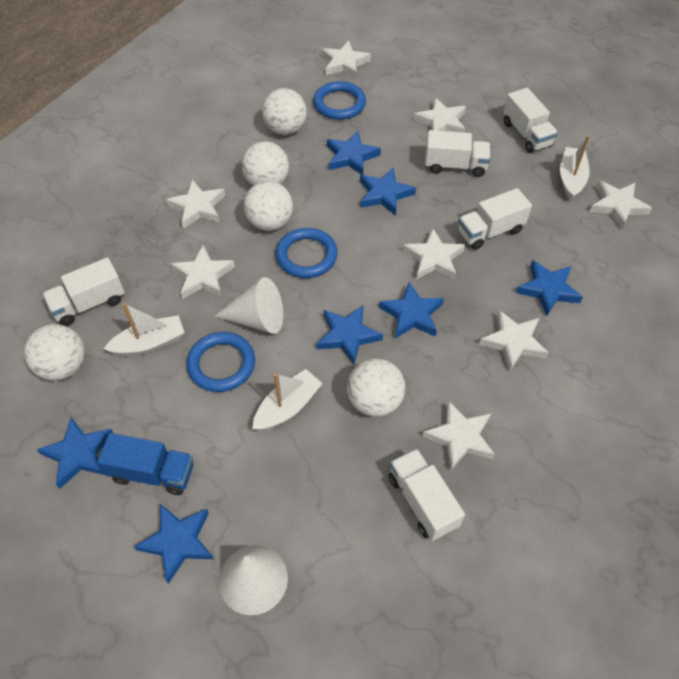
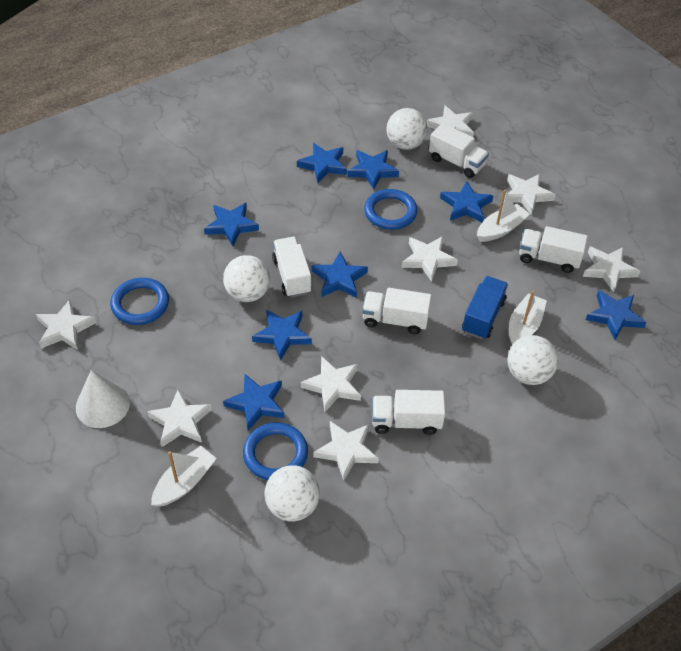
blue star: 7 -> 8
white ball: 5 -> 4
white cone: 2 -> 1

